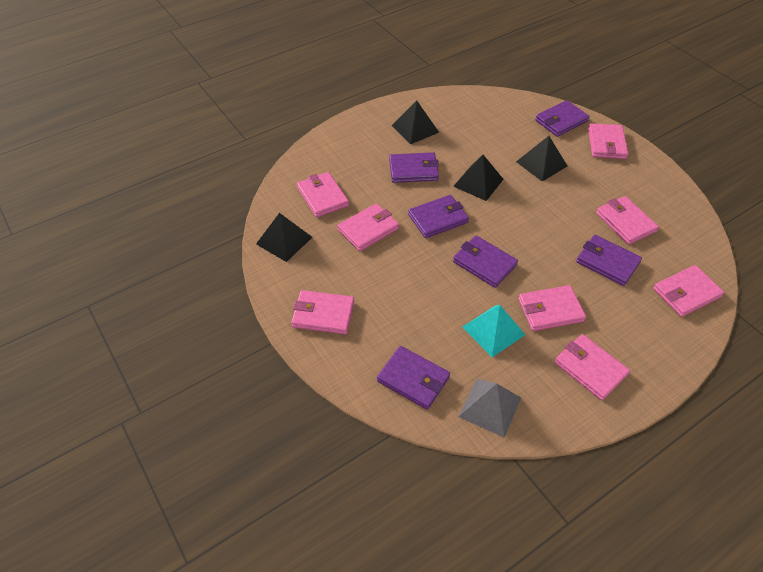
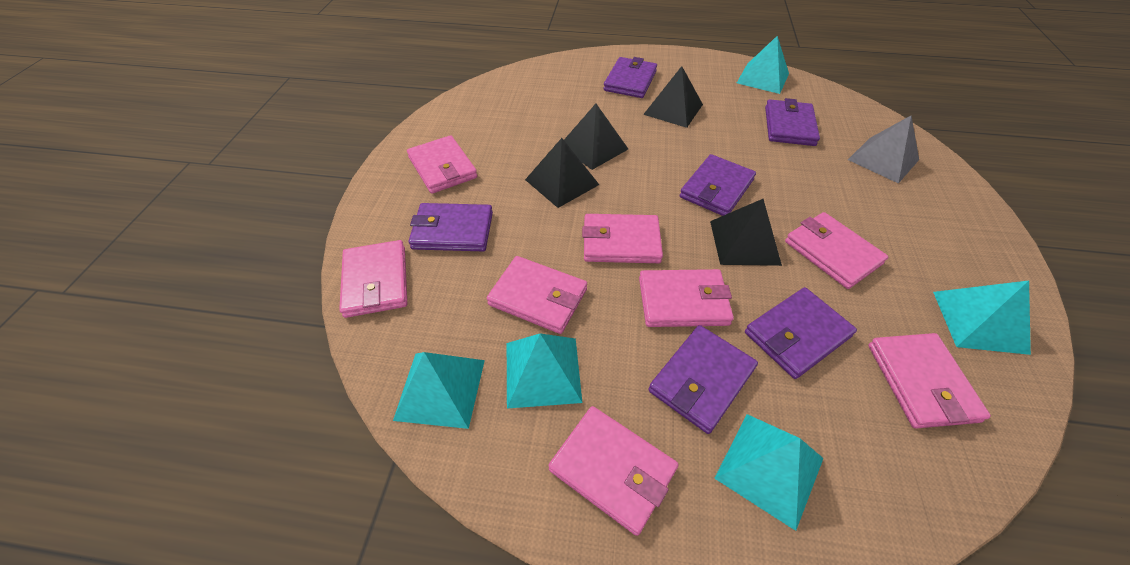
turquoise pyramid: 1 -> 5

